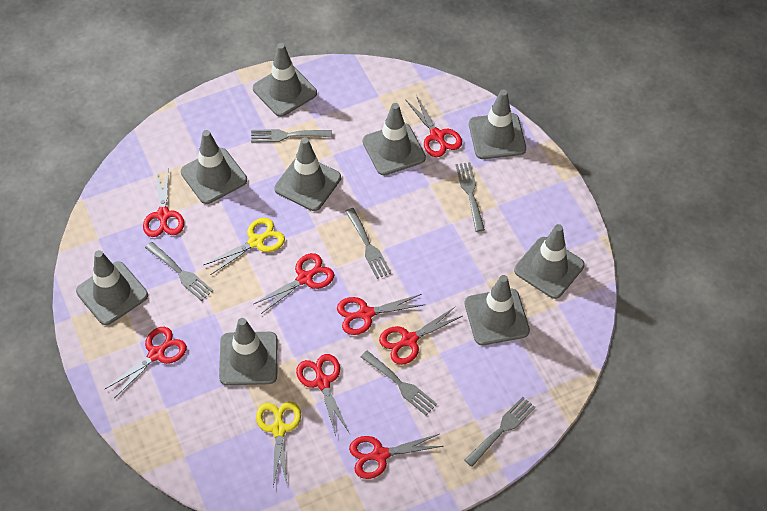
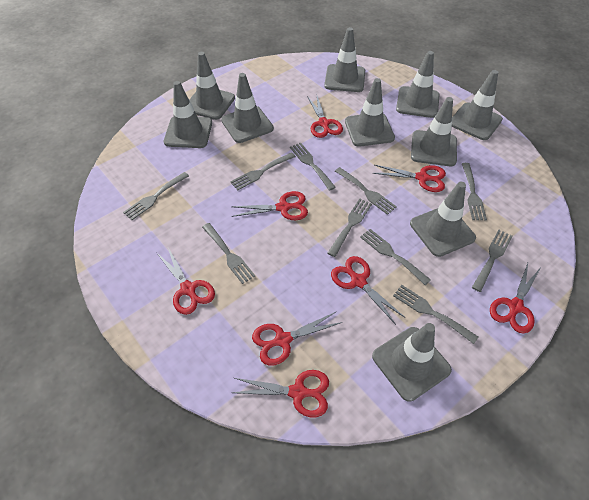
grey fork: 6 -> 10
grey traffic cone: 9 -> 10
yellow scissors: 2 -> 0

